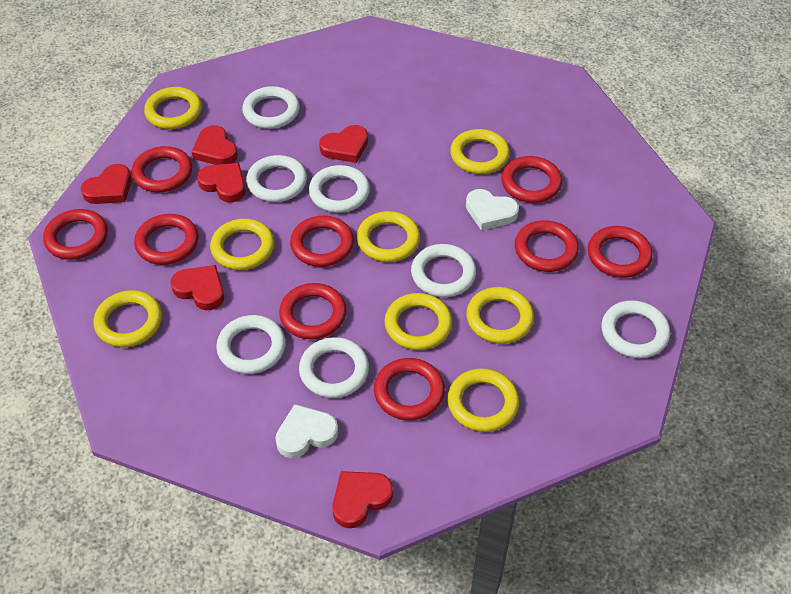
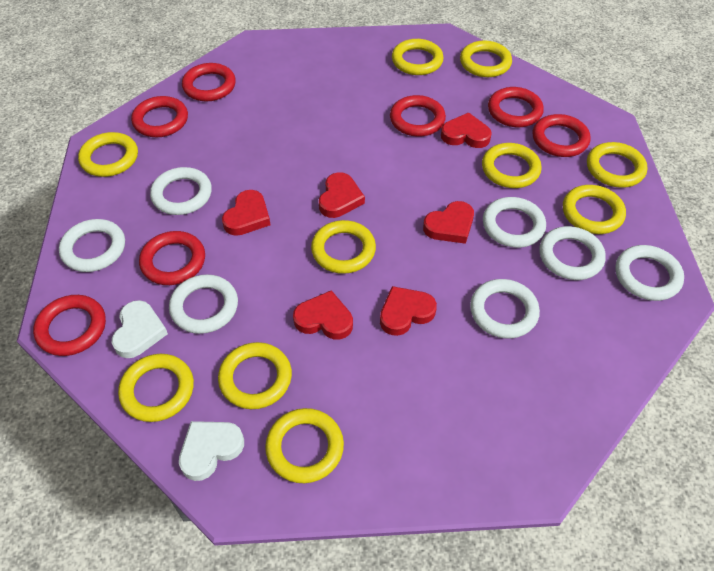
red ring: 9 -> 7
yellow ring: 8 -> 10

